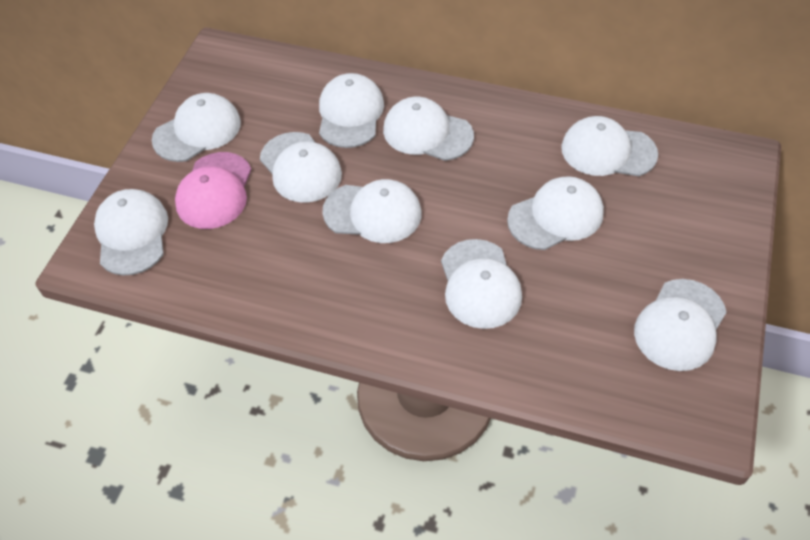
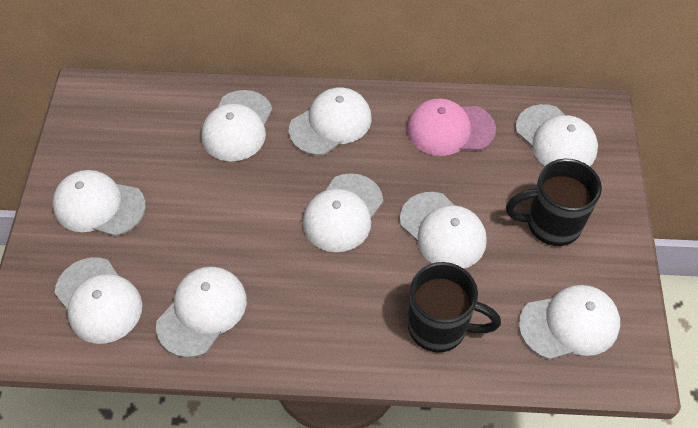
black mug: 0 -> 2
white cap: 10 -> 9

